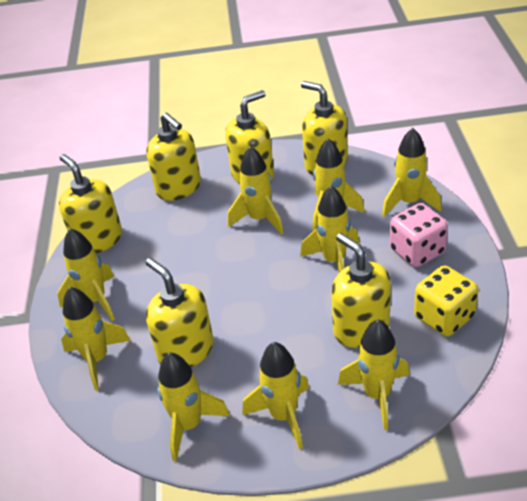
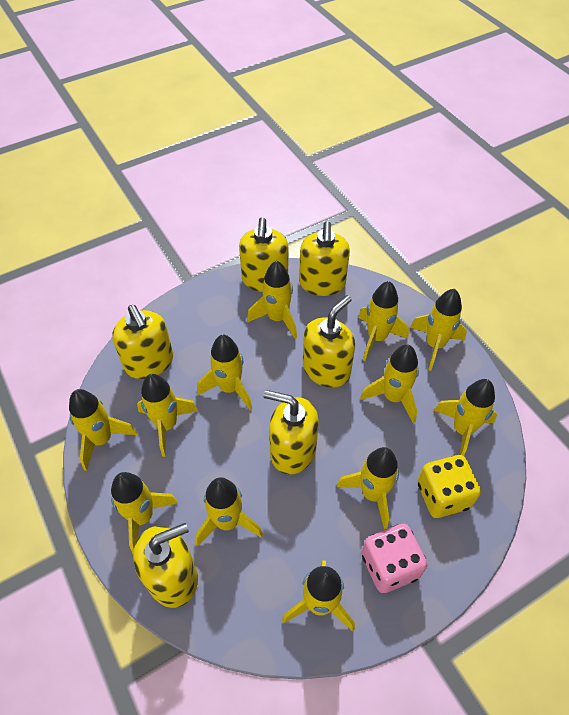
yellow rocket: 9 -> 12

